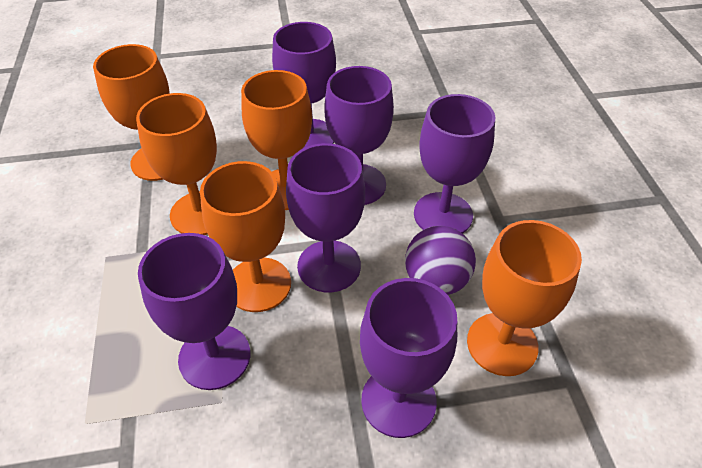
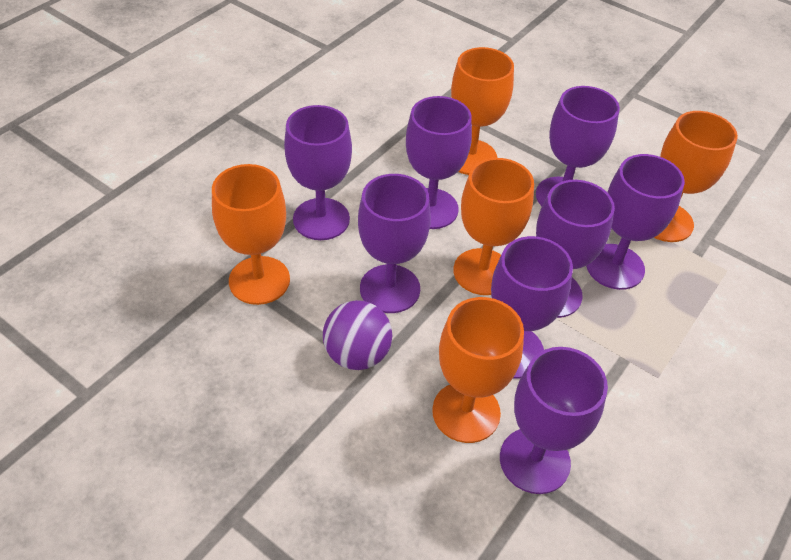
purple goblet: 6 -> 8

